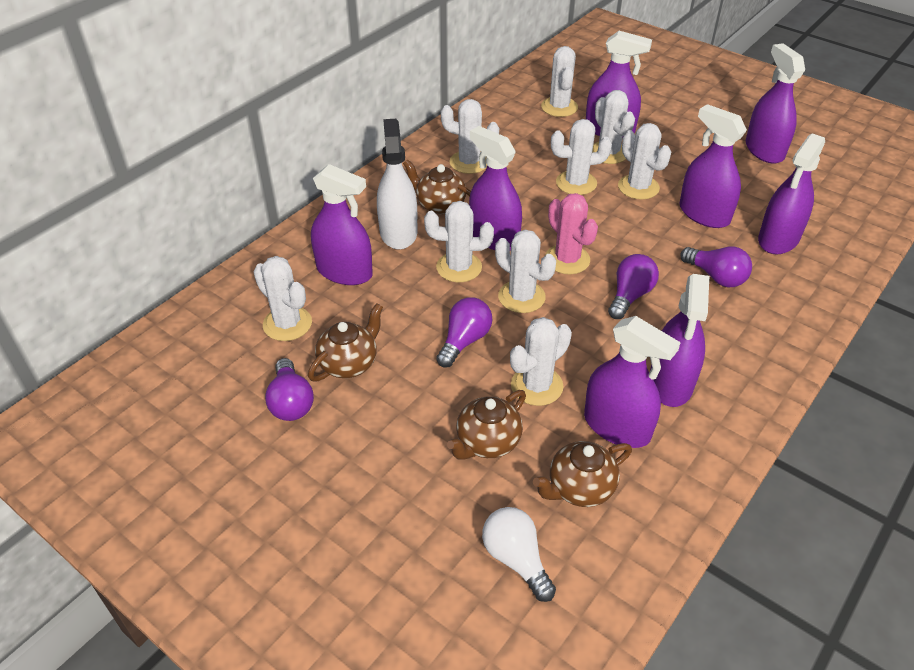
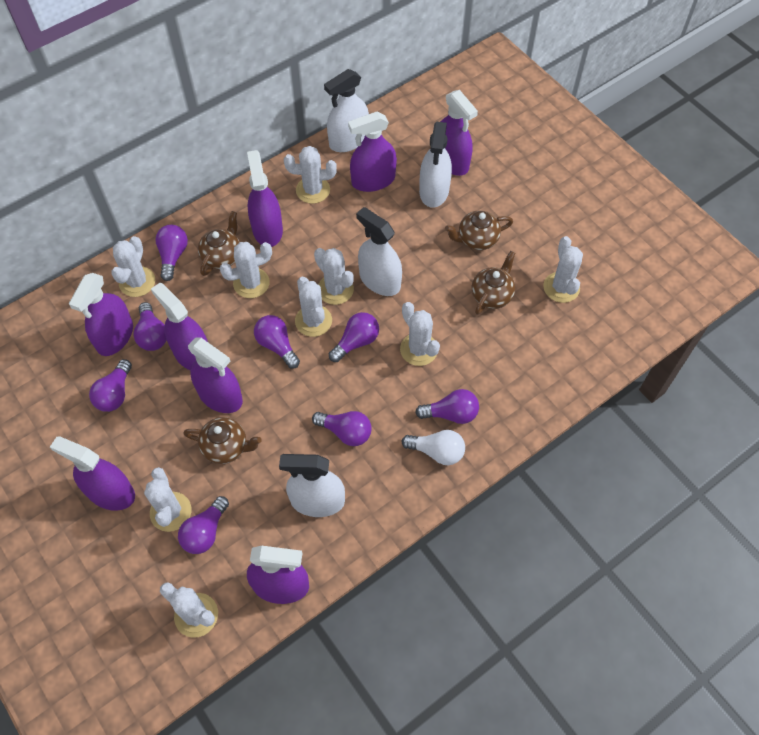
pink cactus: 1 -> 0
purple light bulb: 4 -> 8
white spray bottle: 1 -> 4

